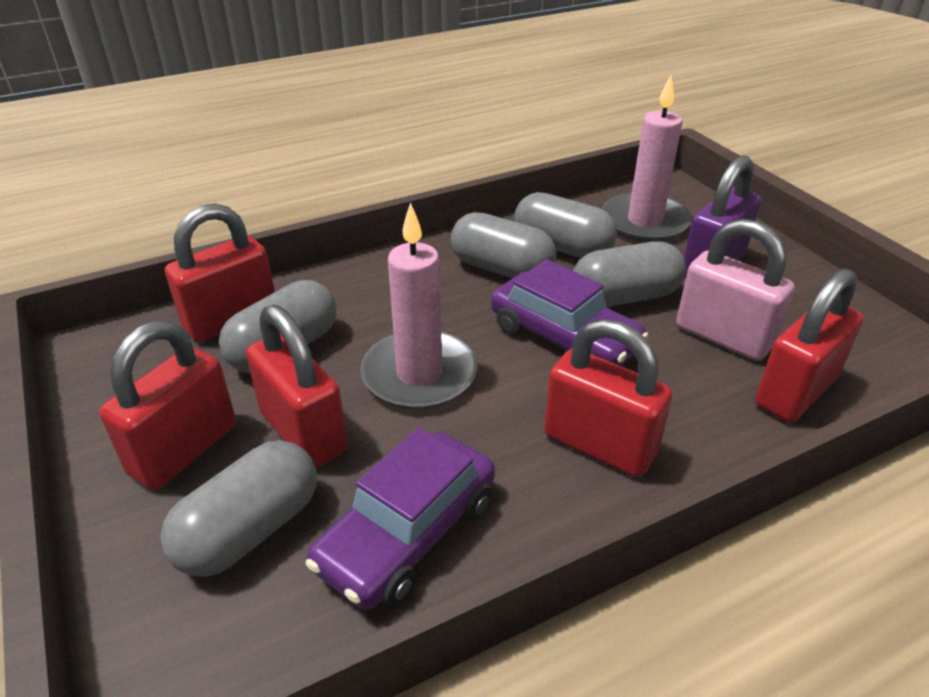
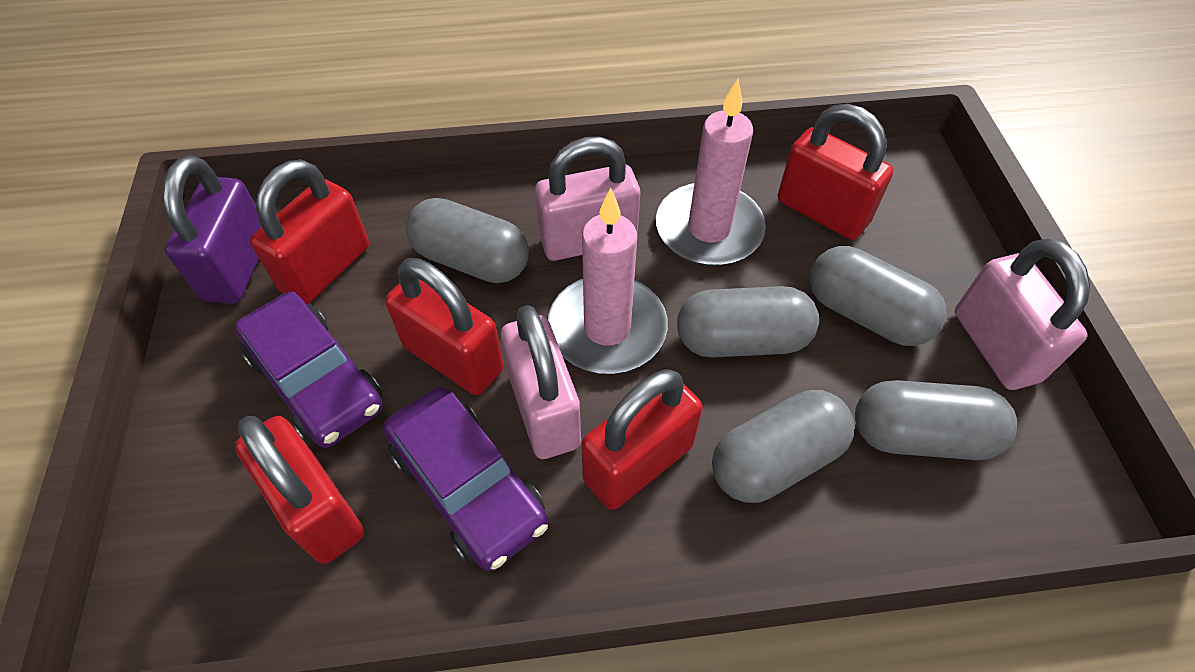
pink padlock: 1 -> 3

